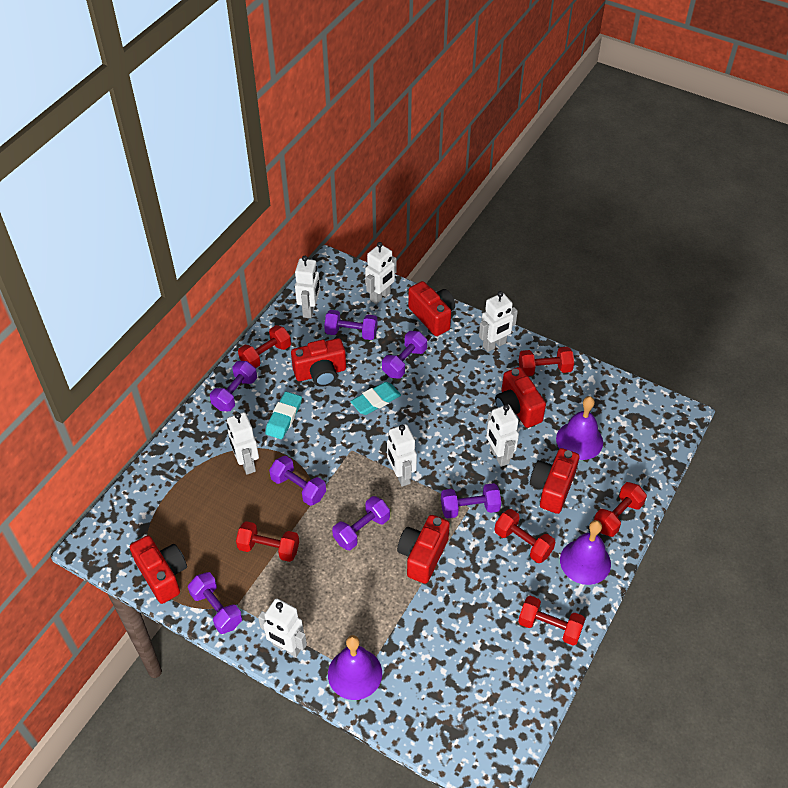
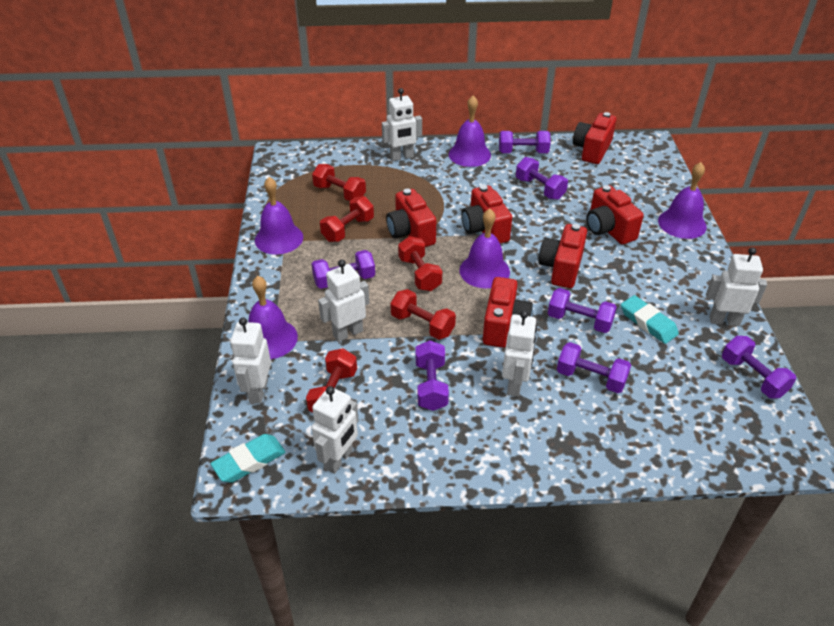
purple bell: 3 -> 5
red dumbbell: 6 -> 5
white robot: 7 -> 6

